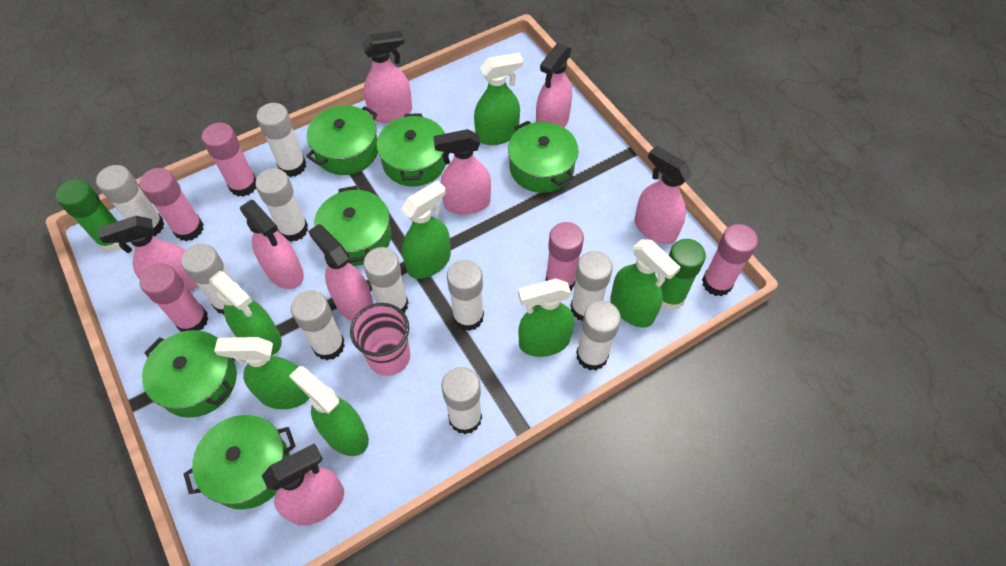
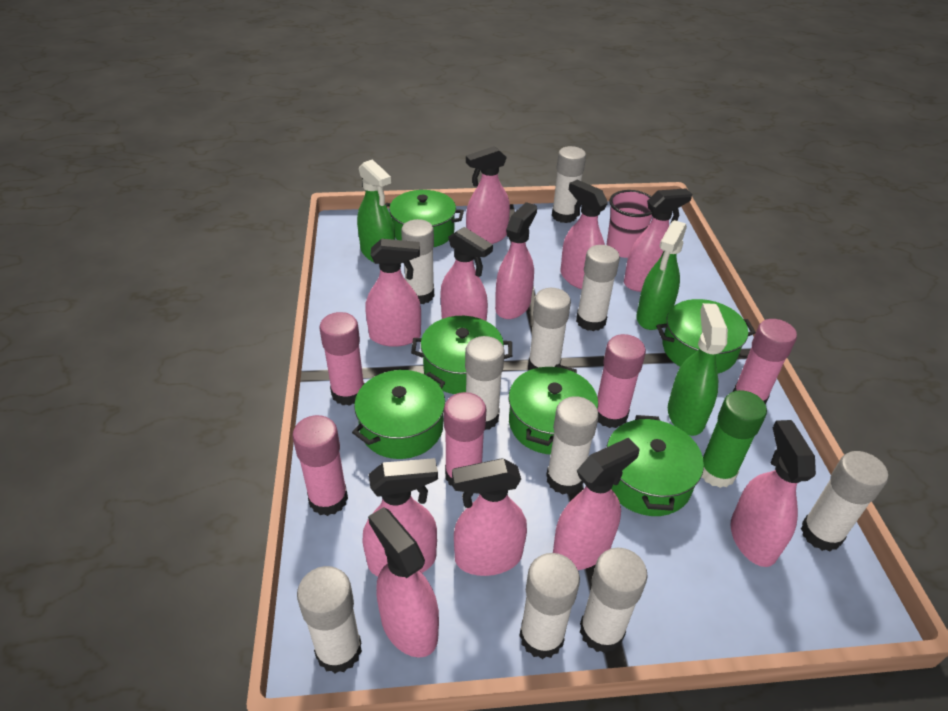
green glue stick: 2 -> 1
green spray bottle: 7 -> 3
pink spray bottle: 8 -> 11

